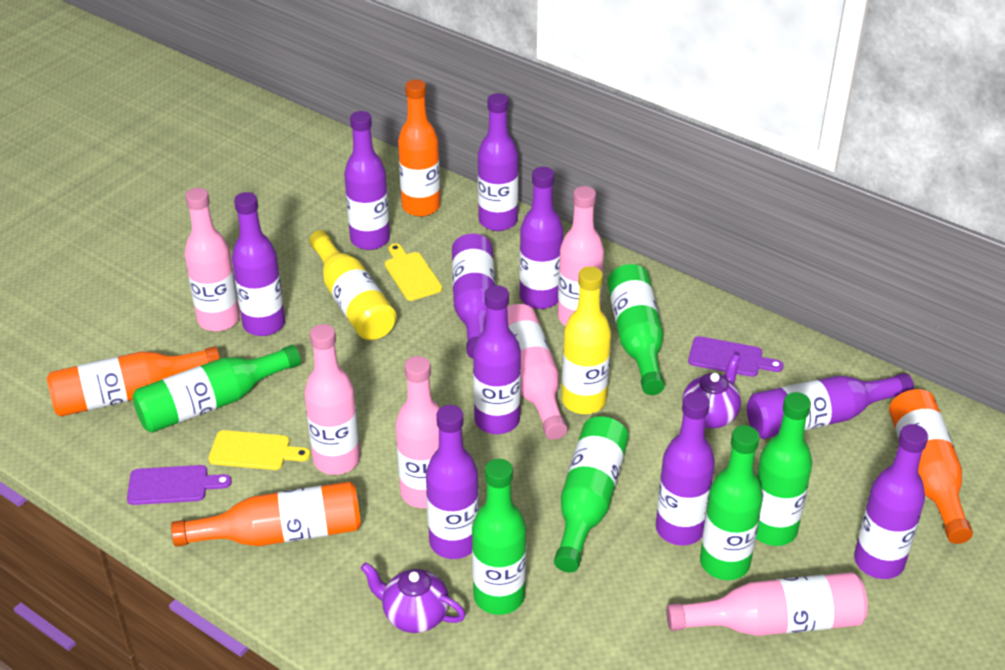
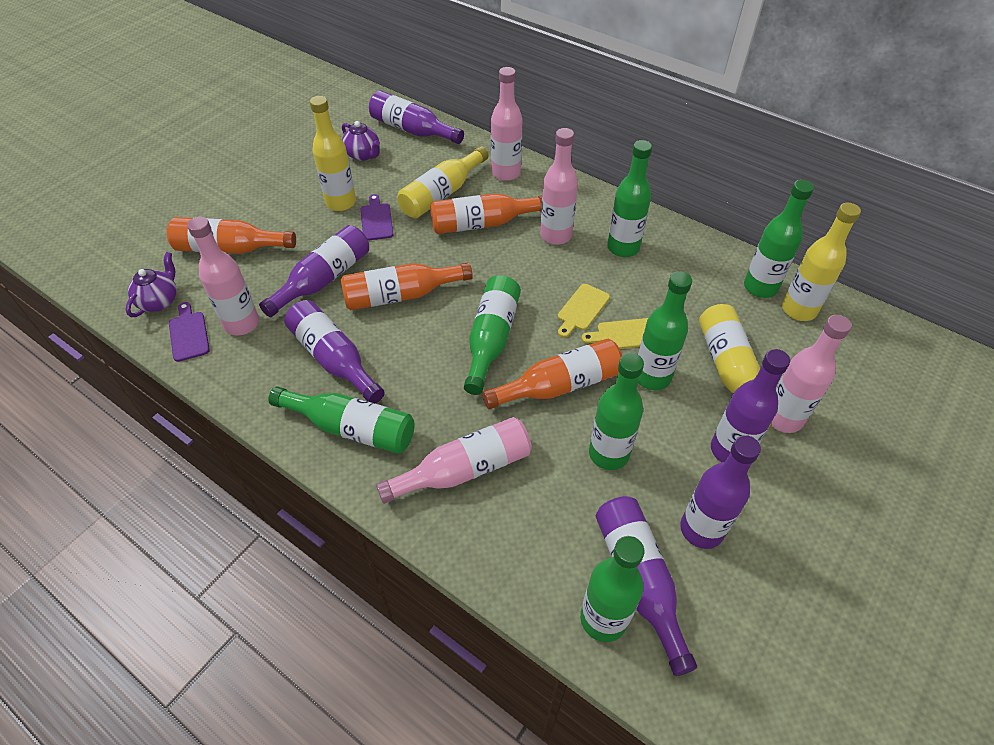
green bottle: 6 -> 7
pink bottle: 6 -> 5
purple bottle: 10 -> 6
yellow bottle: 2 -> 4

